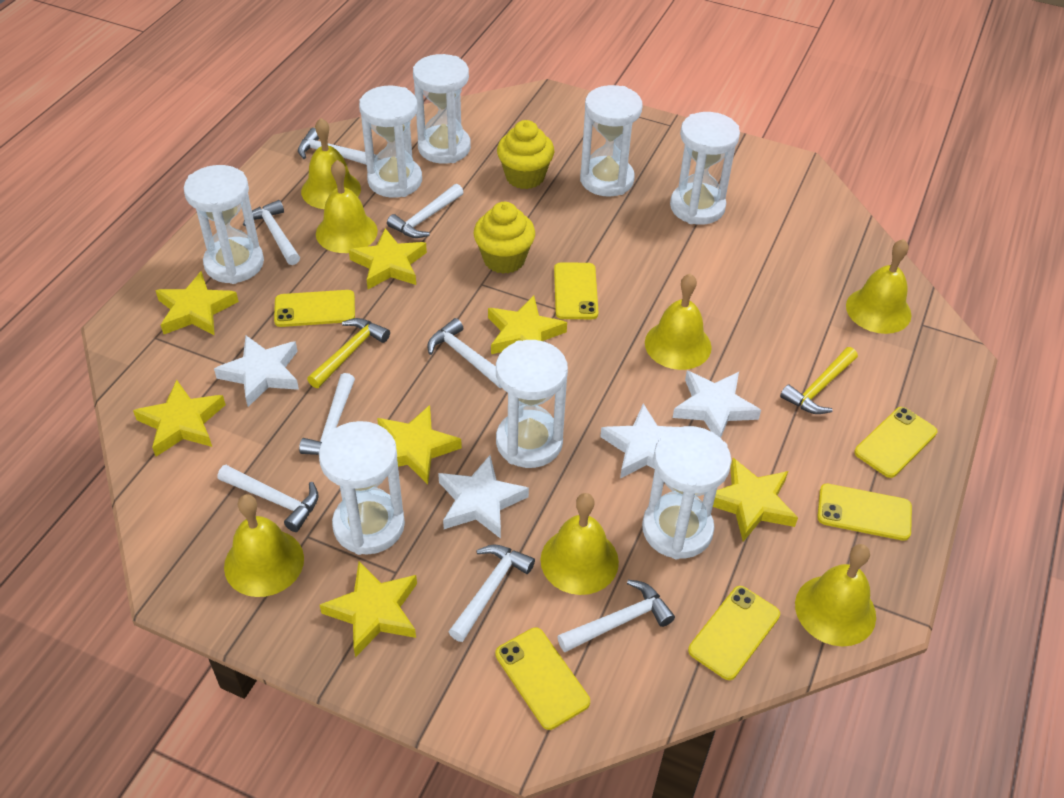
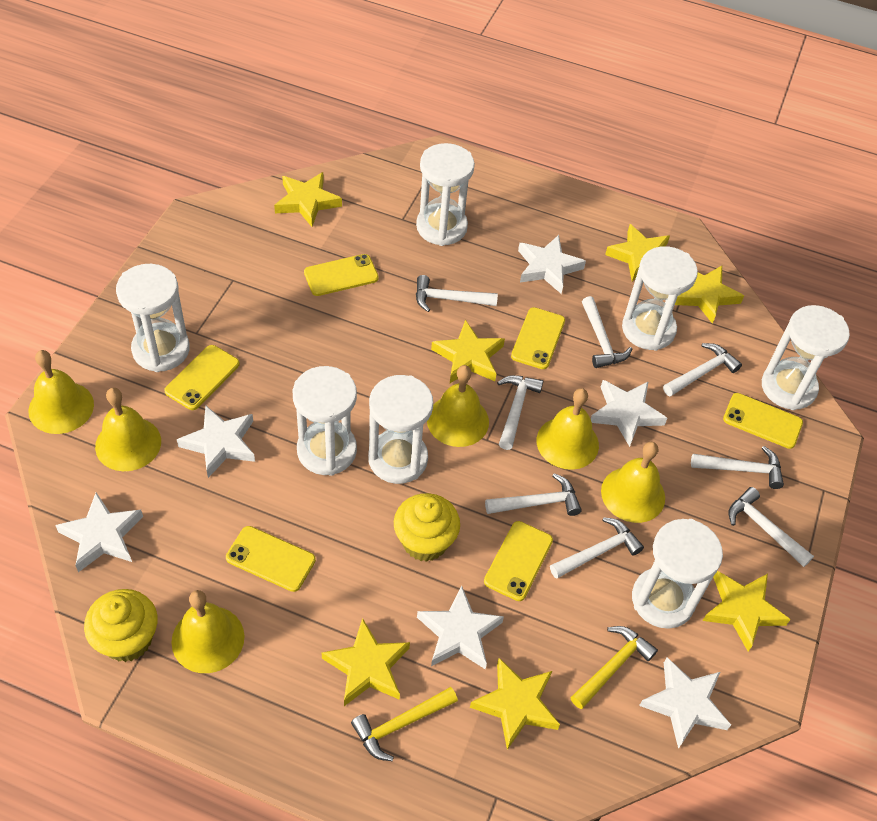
white hourglass: 8 -> 7
white star: 4 -> 6
yellow bell: 7 -> 6

